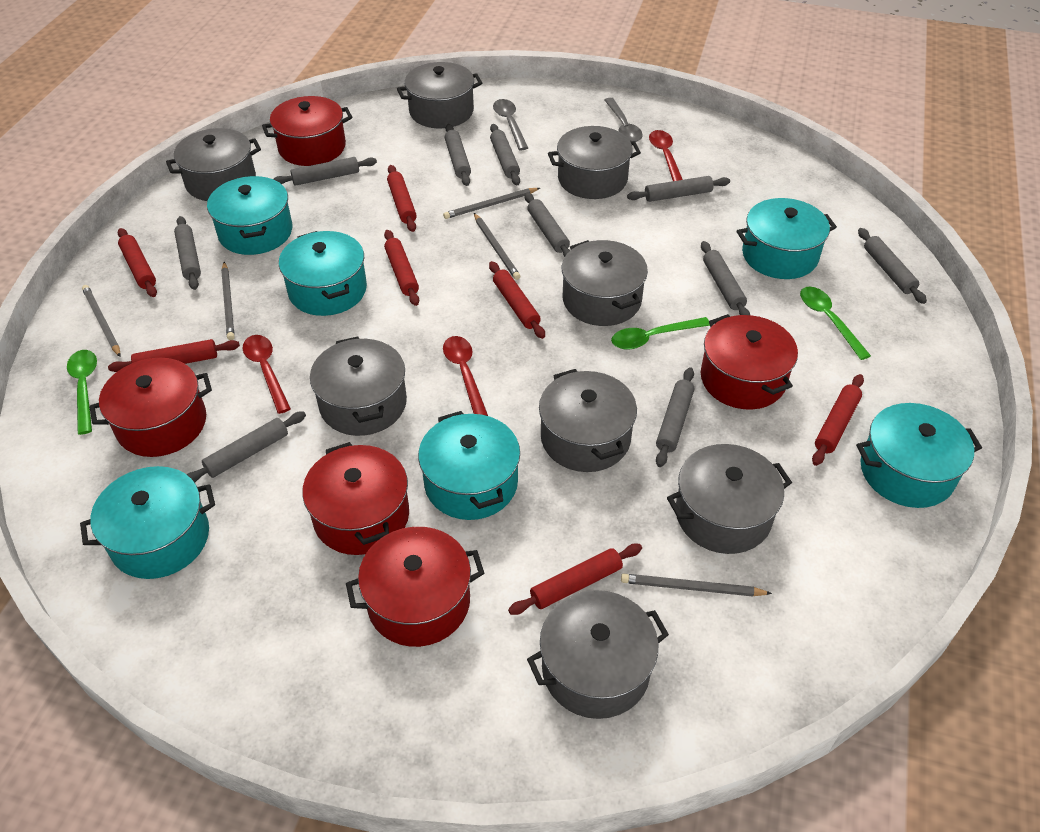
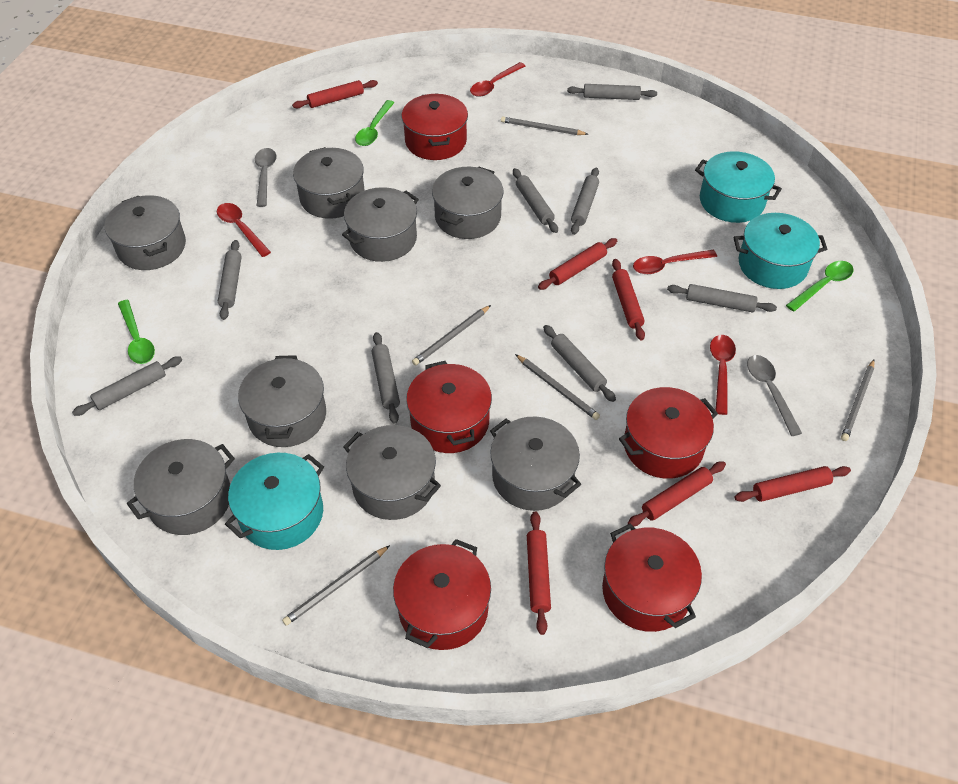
grey rolling pin: 10 -> 8
red rolling pin: 7 -> 6
red spoon: 3 -> 4
turquoise pot: 6 -> 3

